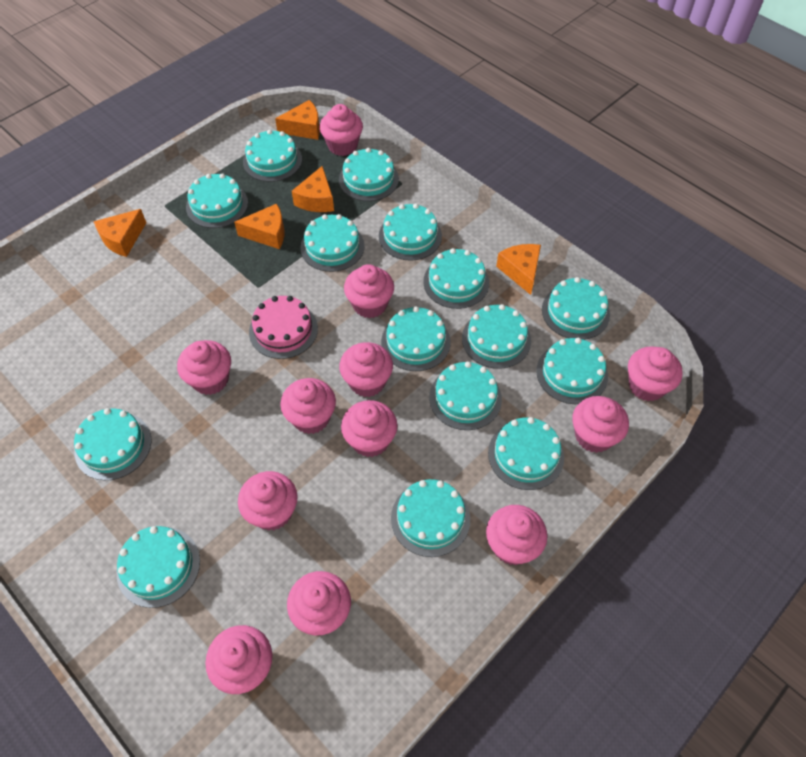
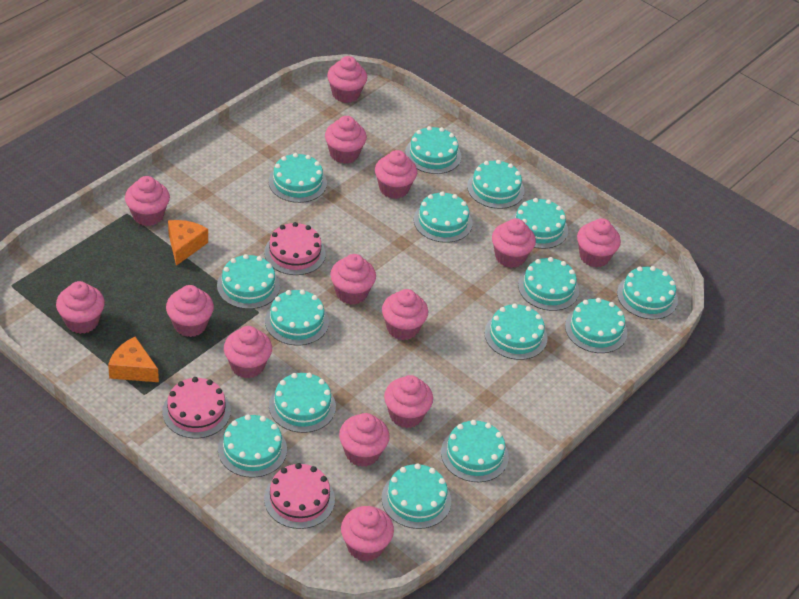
orange cheese: 5 -> 2
pink cake: 1 -> 3
pink cupcake: 12 -> 14

